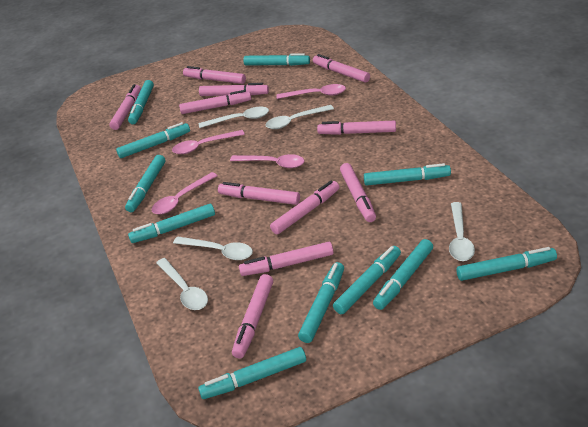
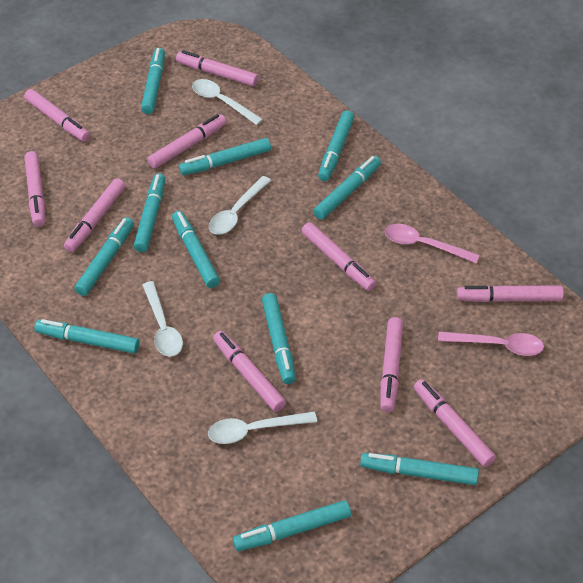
pink marker: 11 -> 10
pink spoon: 4 -> 2
white spoon: 5 -> 4

